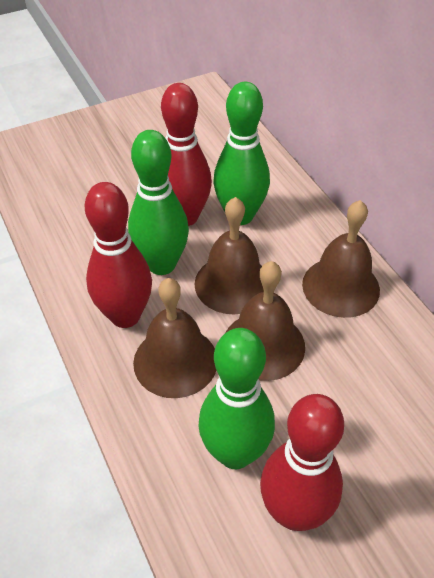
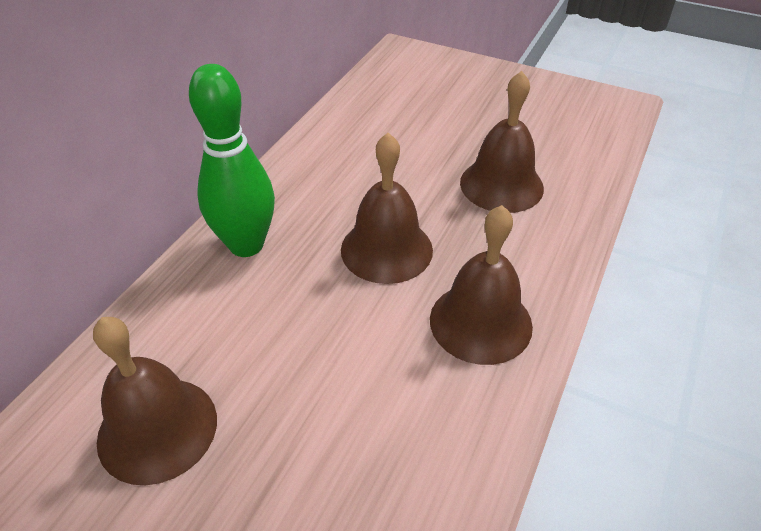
green bowling pin: 3 -> 1
red bowling pin: 3 -> 0

